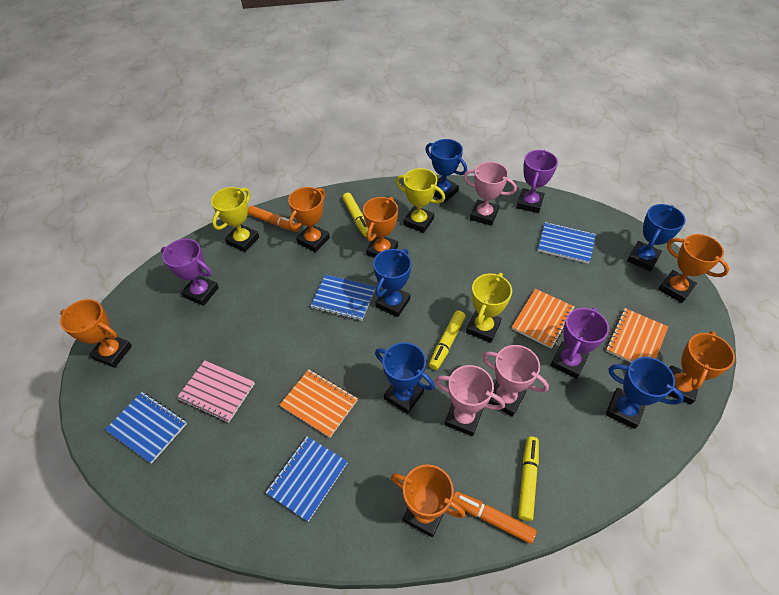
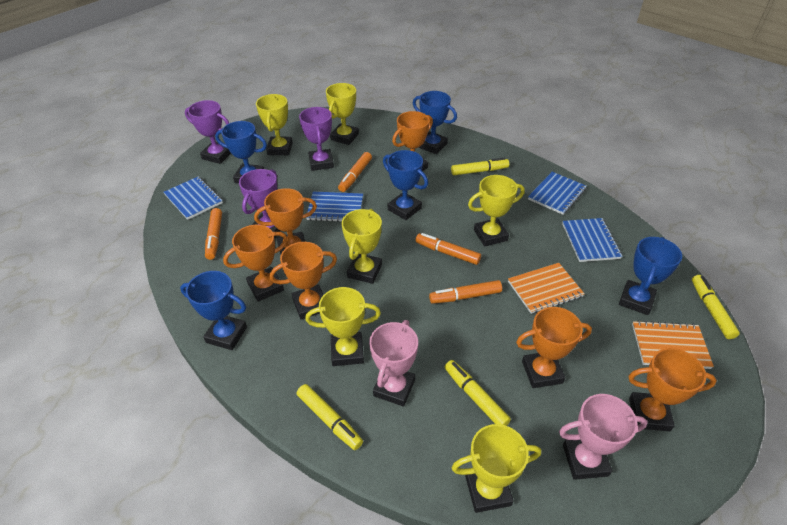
orange marker: 2 -> 4
orange notebook: 3 -> 2
pink notebook: 1 -> 0
pink trophy: 3 -> 2
yellow marker: 3 -> 4
yellow trophy: 3 -> 6

